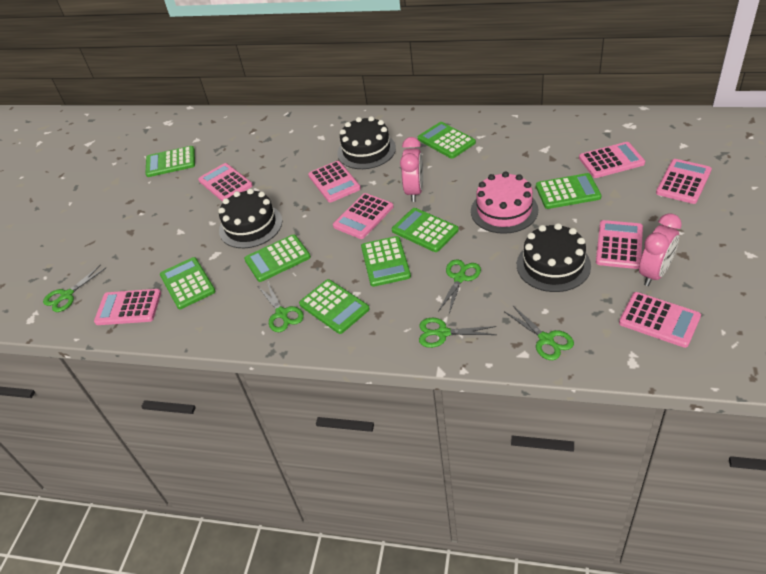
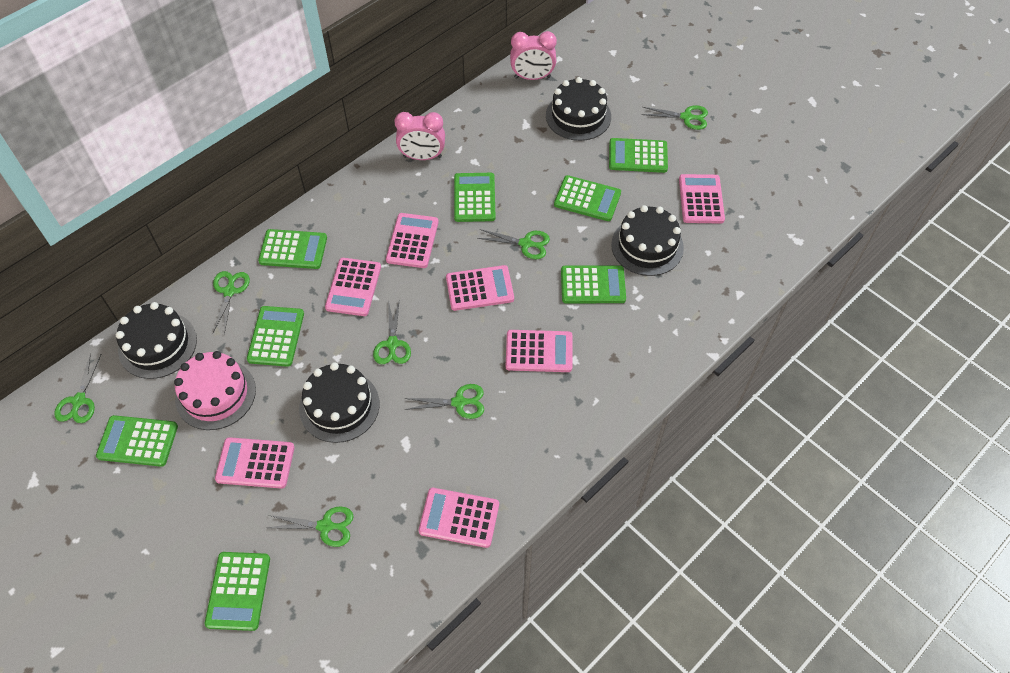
black cake: 3 -> 4
green scissors: 5 -> 7
pink calculator: 8 -> 7

